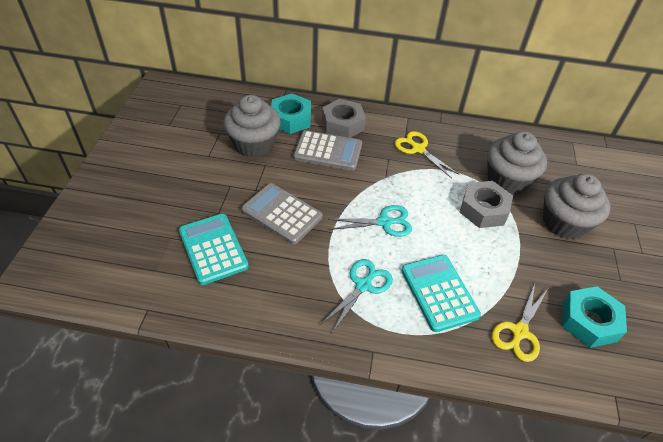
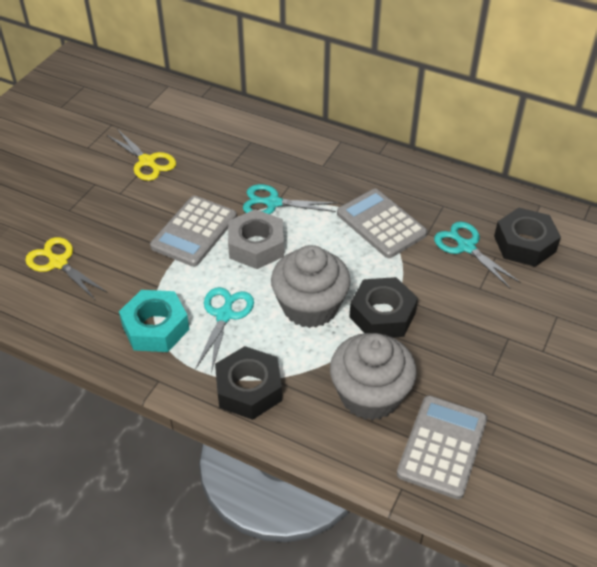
black nut: 0 -> 3
grey calculator: 2 -> 3
grey cupcake: 3 -> 2
grey nut: 2 -> 1
turquoise calculator: 2 -> 0
turquoise nut: 2 -> 1
turquoise scissors: 2 -> 3

